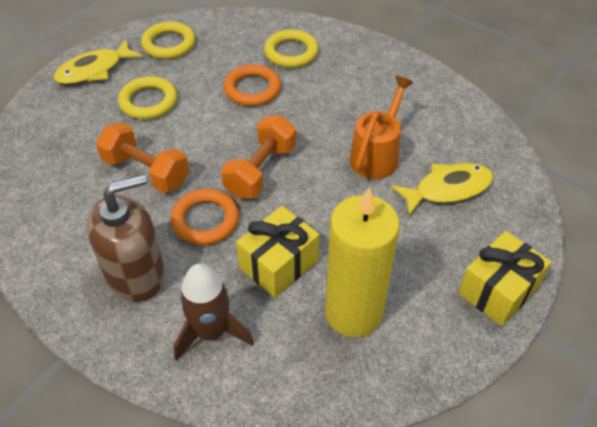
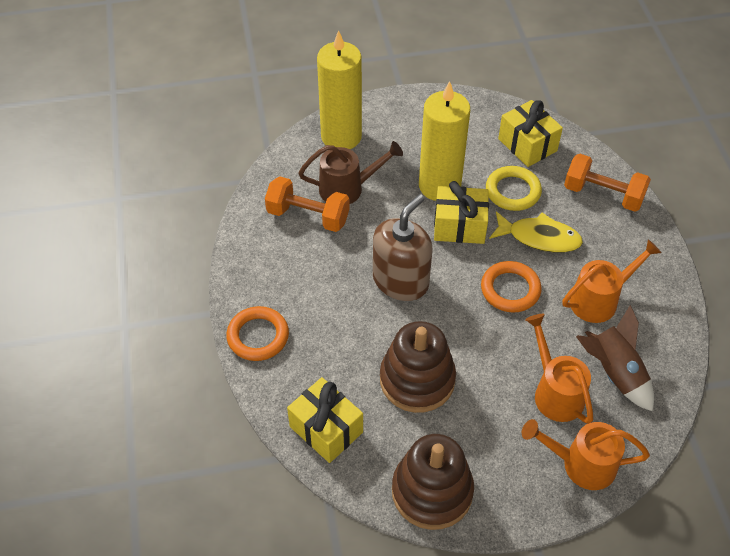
brown stacking toy: 0 -> 2
brown watering can: 0 -> 1
orange watering can: 1 -> 3
yellow candle: 1 -> 2
yellow fish: 2 -> 1
yellow gift: 2 -> 3
yellow ring: 3 -> 1

